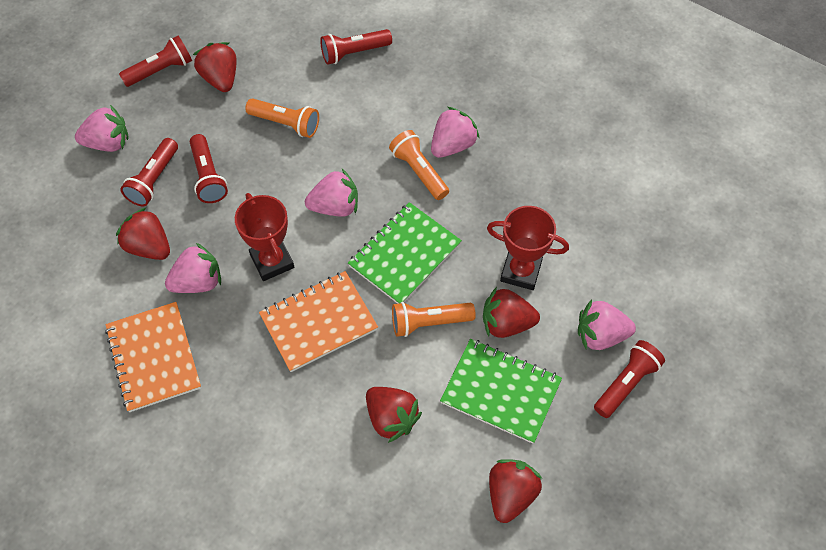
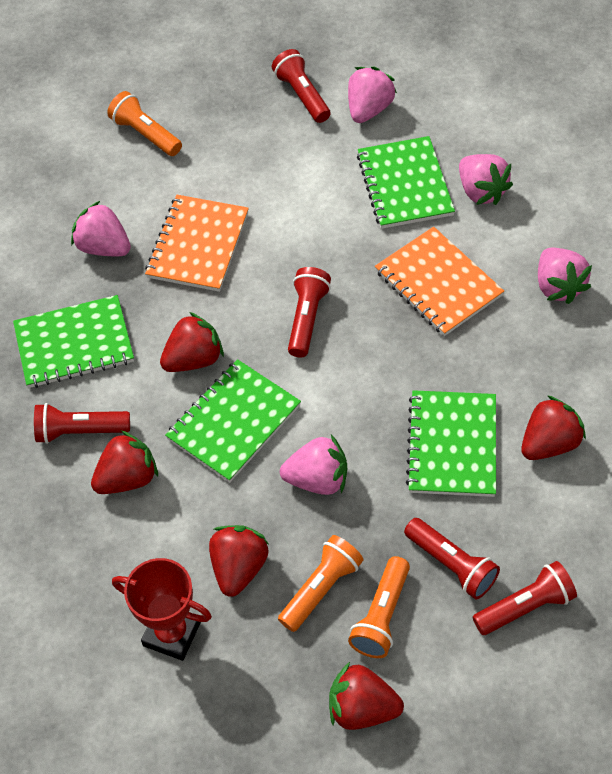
green notebook: 2 -> 4
red trophy: 2 -> 1

